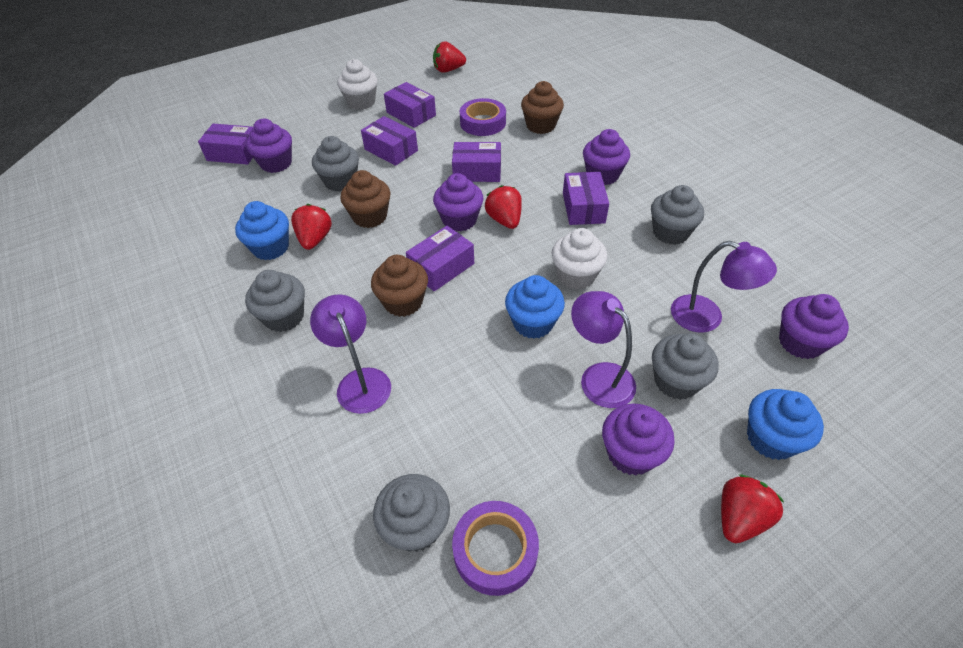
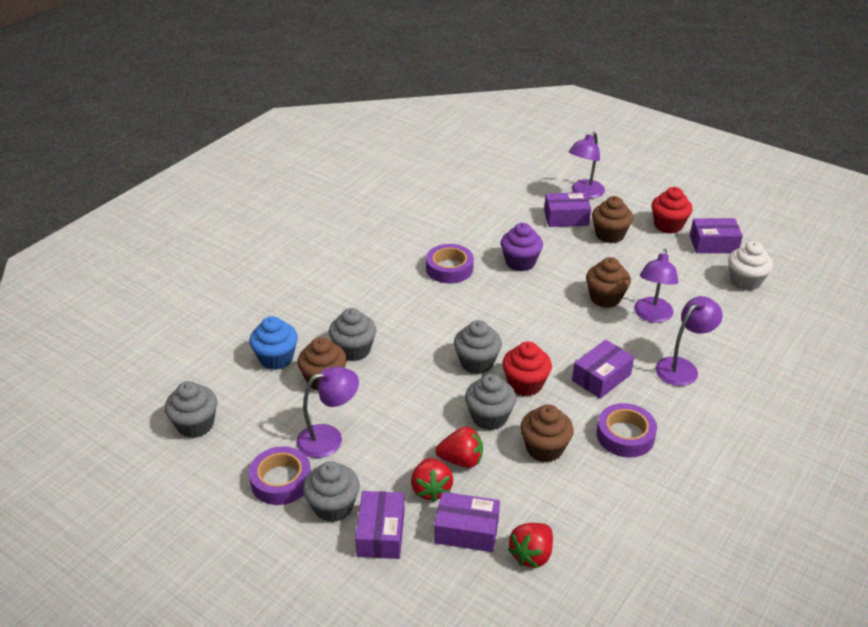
blue cupcake: 3 -> 1
brown cupcake: 3 -> 4
purple box: 6 -> 5
purple cupcake: 5 -> 1
purple lamp: 3 -> 4
purple tape: 2 -> 3
red cupcake: 0 -> 2
red strawberry: 4 -> 3
white cupcake: 2 -> 1

